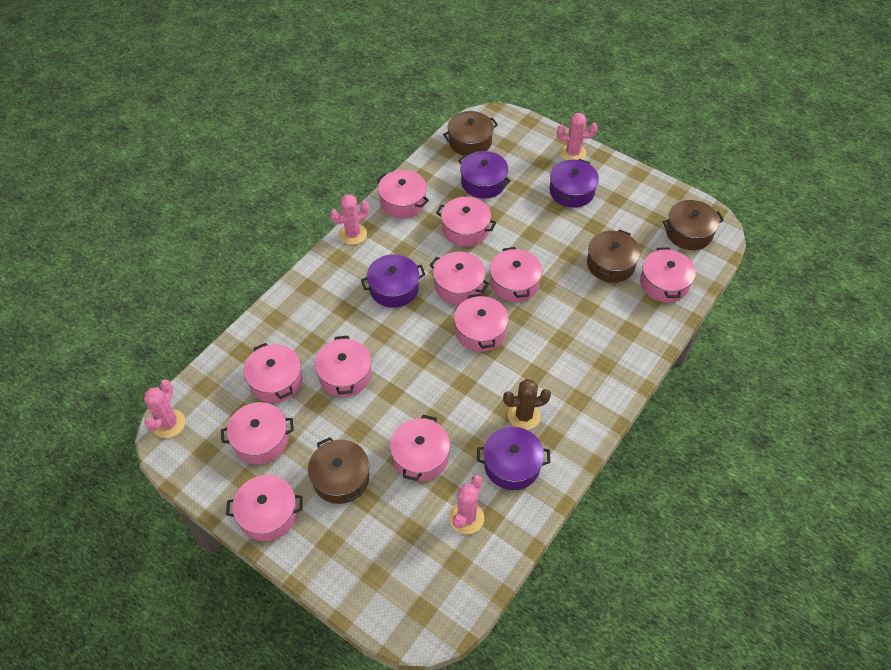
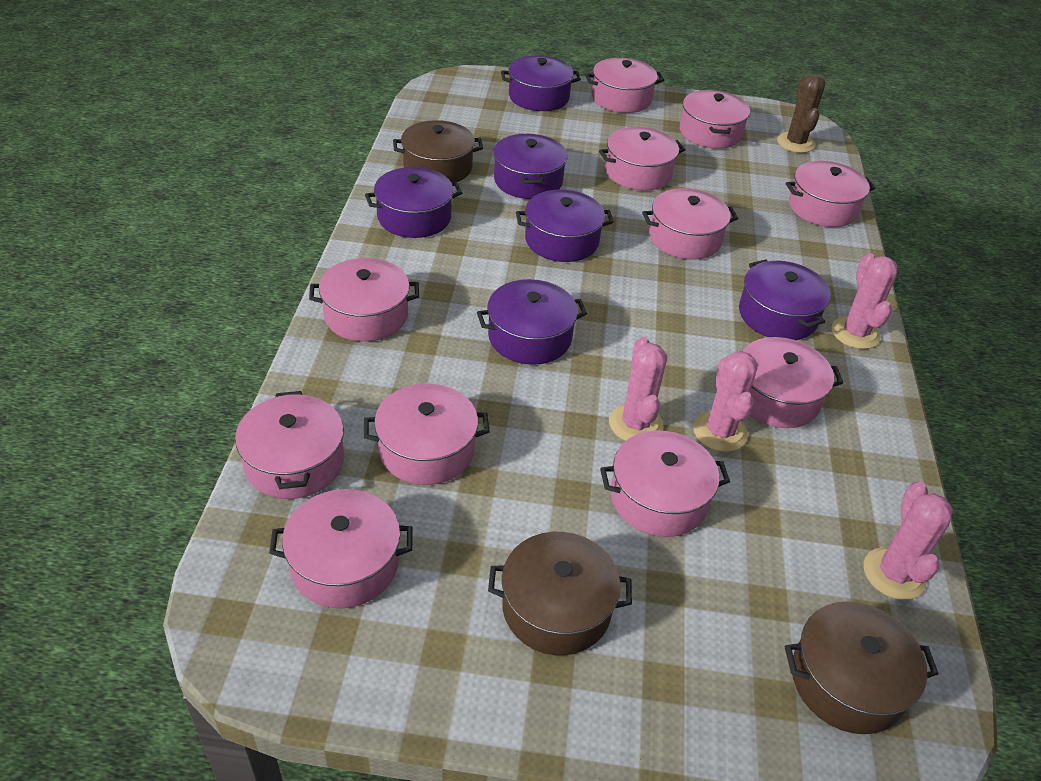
brown pot: 4 -> 3
purple pot: 4 -> 6

